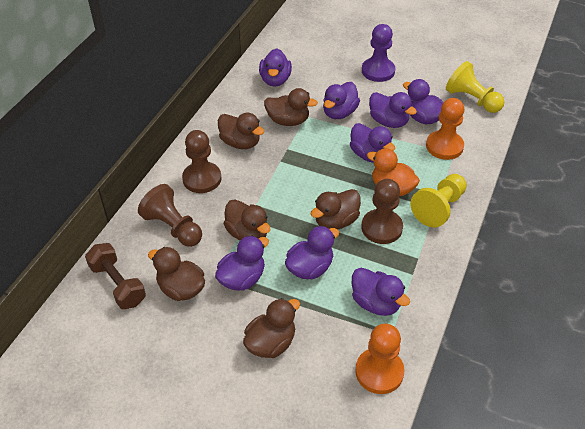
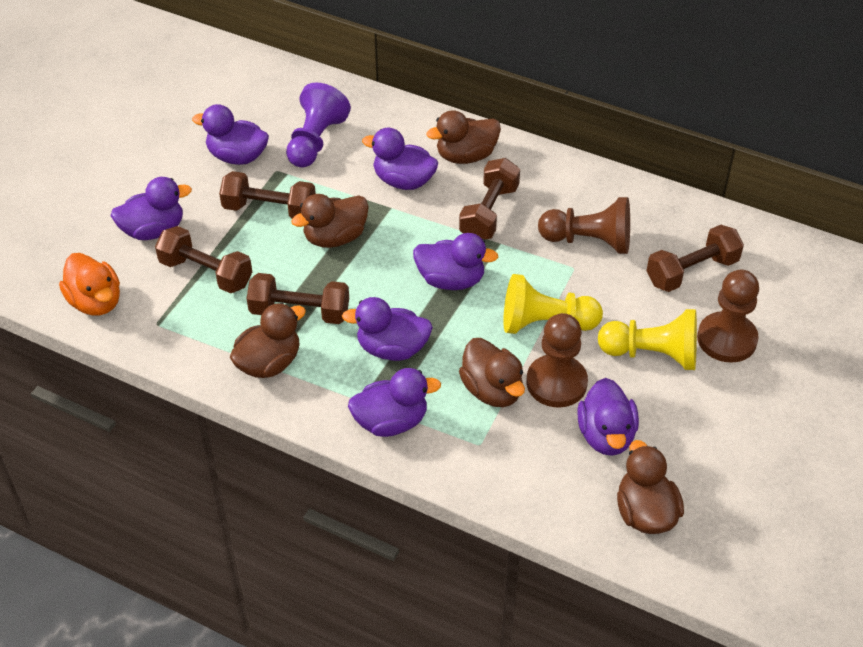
brown duck: 6 -> 5
brown dumbbell: 1 -> 5
orange pawn: 2 -> 0
purple duck: 8 -> 7

